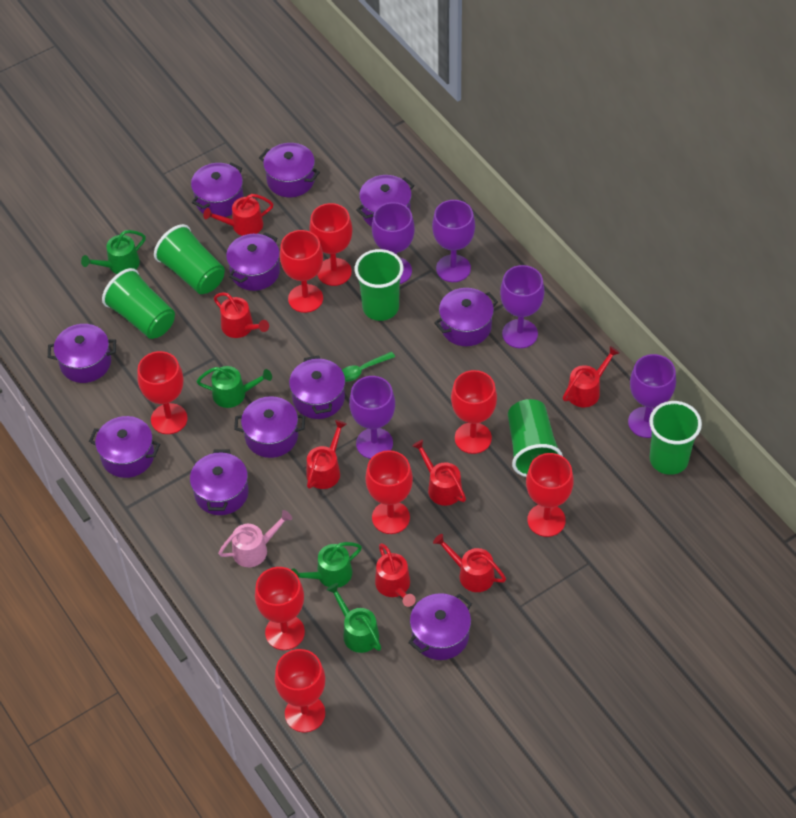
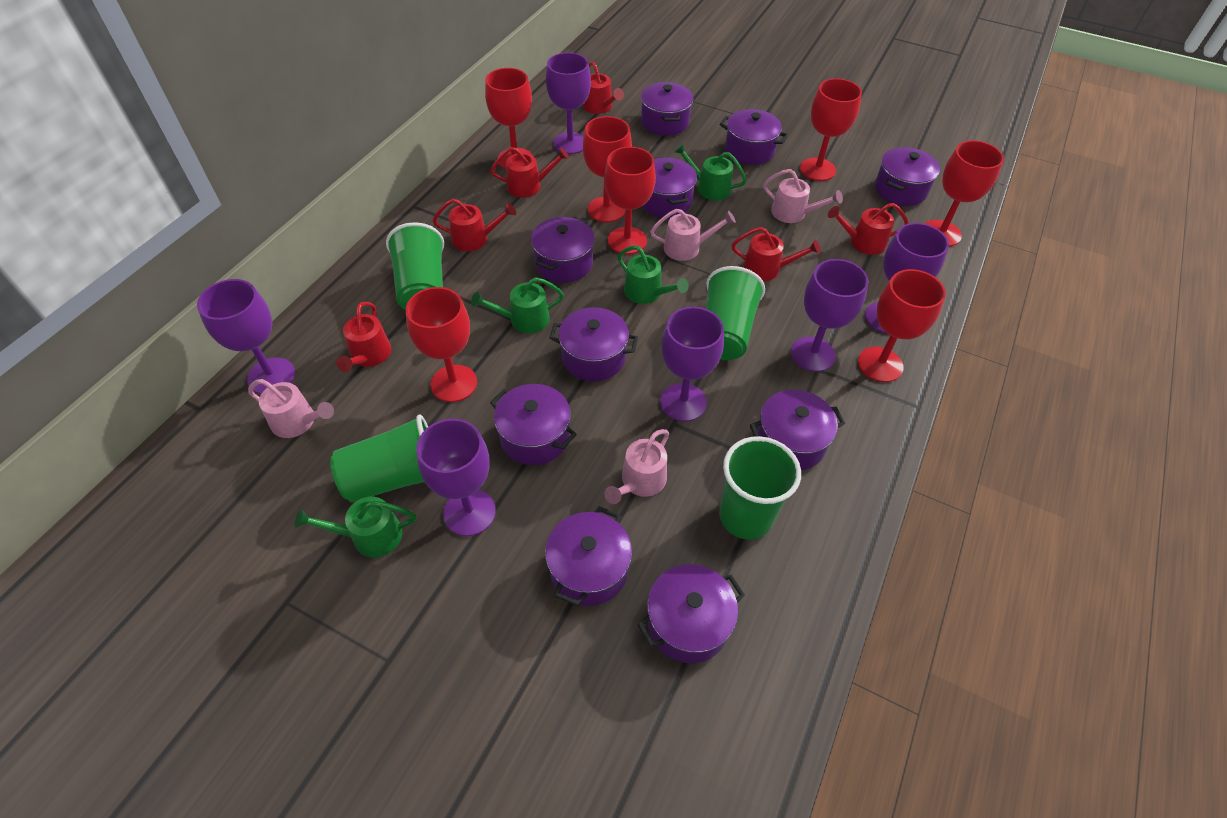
green cup: 5 -> 4
green spoon: 1 -> 0
pink watering can: 1 -> 4
purple goblet: 5 -> 6
purple pot: 11 -> 10
red goblet: 8 -> 7
red watering can: 7 -> 6

